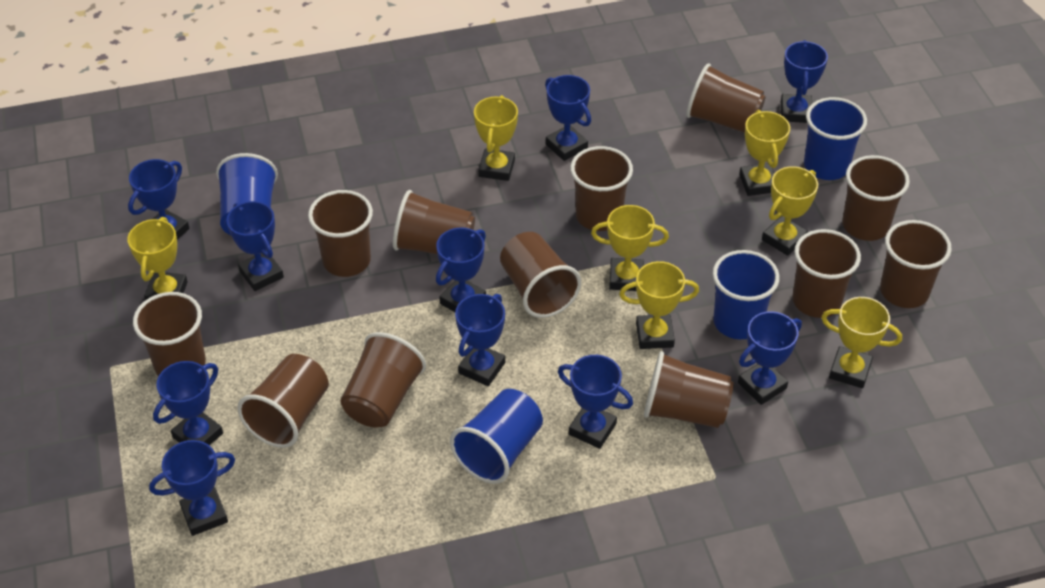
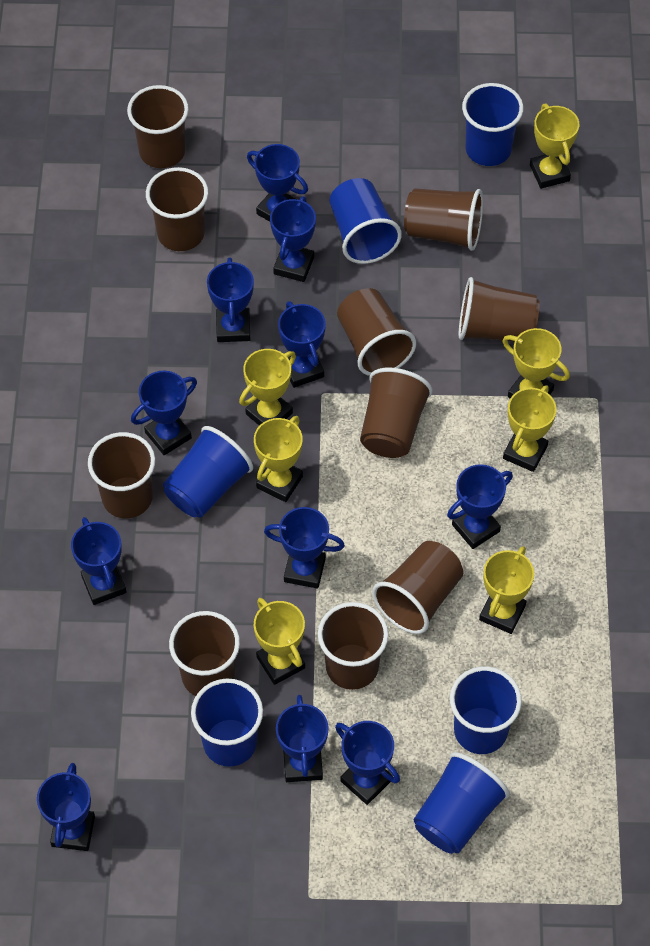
blue cup: 4 -> 6
blue trophy: 10 -> 11
brown cup: 12 -> 10

